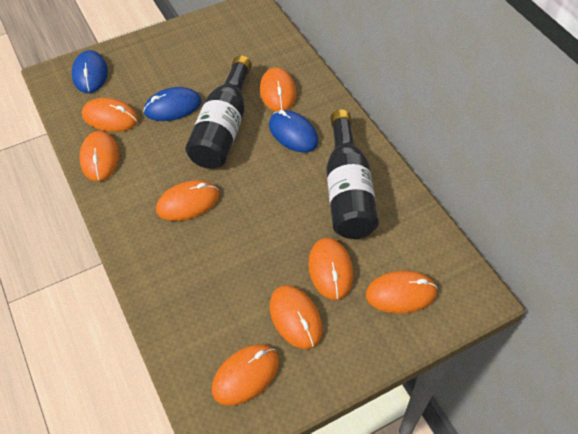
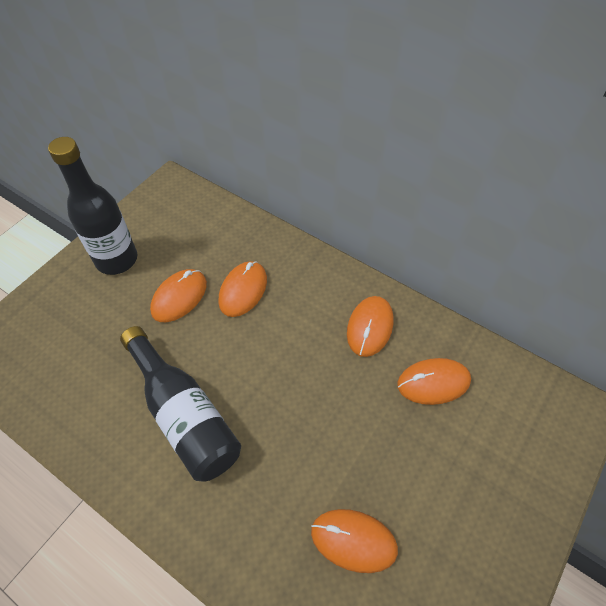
blue mouse: 3 -> 0
orange mouse: 8 -> 5

